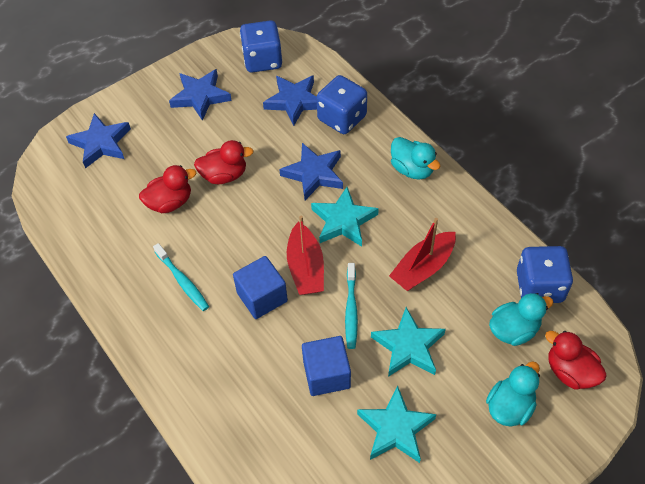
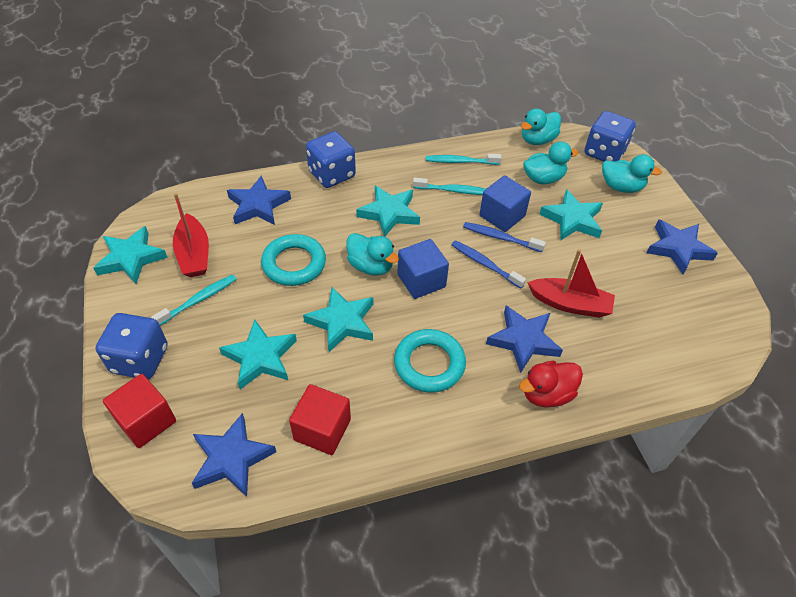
blue toothbrush: 0 -> 2
red cube: 0 -> 2
red duck: 3 -> 1
turquoise duck: 3 -> 4
turquoise ring: 0 -> 2
turquoise star: 3 -> 5
turquoise toothbrush: 2 -> 3

